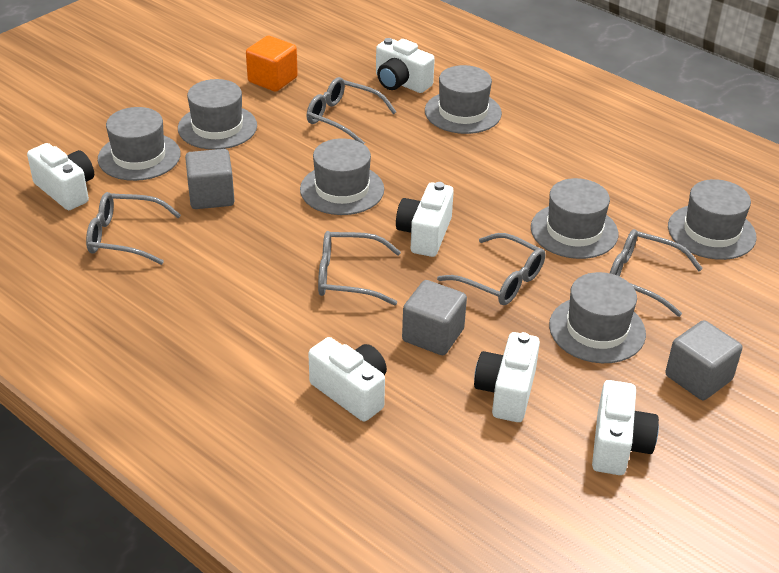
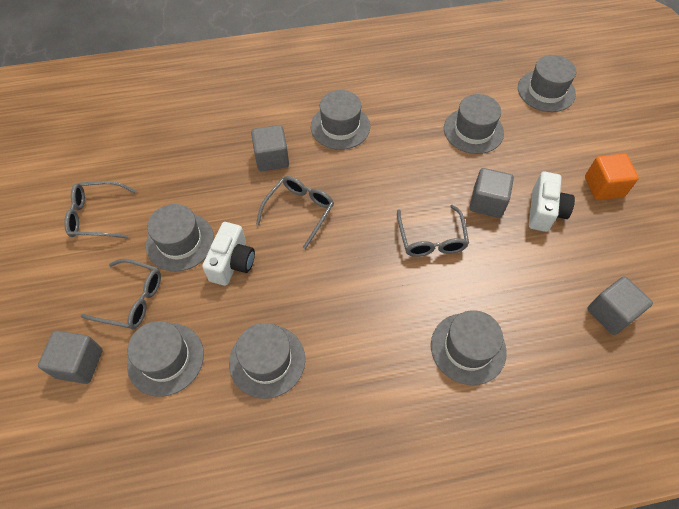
grey cube: 3 -> 4
grey glasses: 5 -> 4
white camera: 6 -> 2

